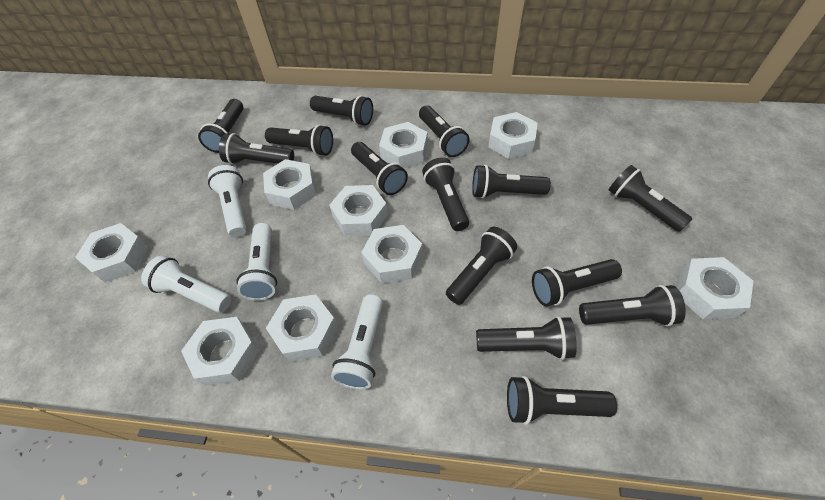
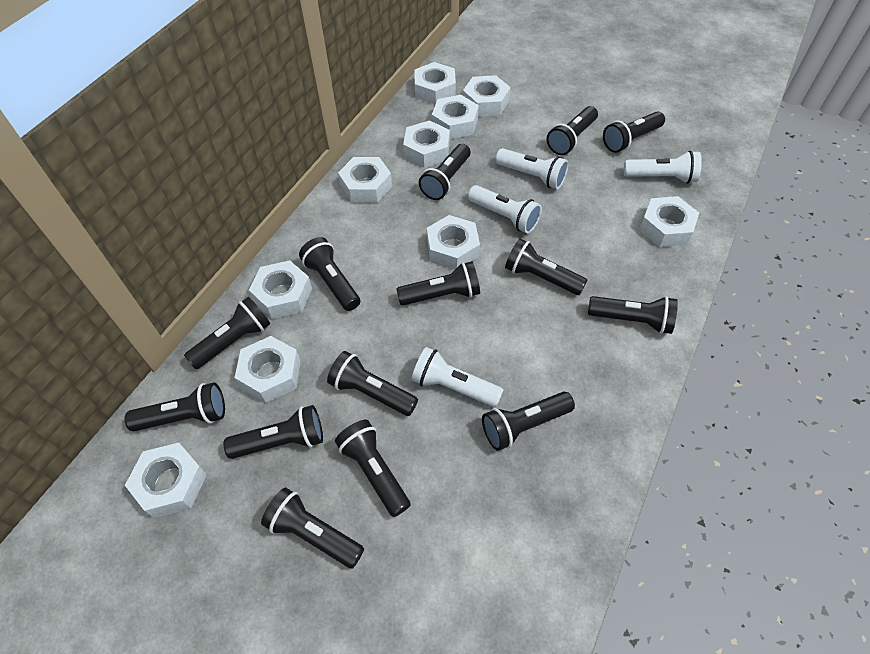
white nut: 9 -> 10

